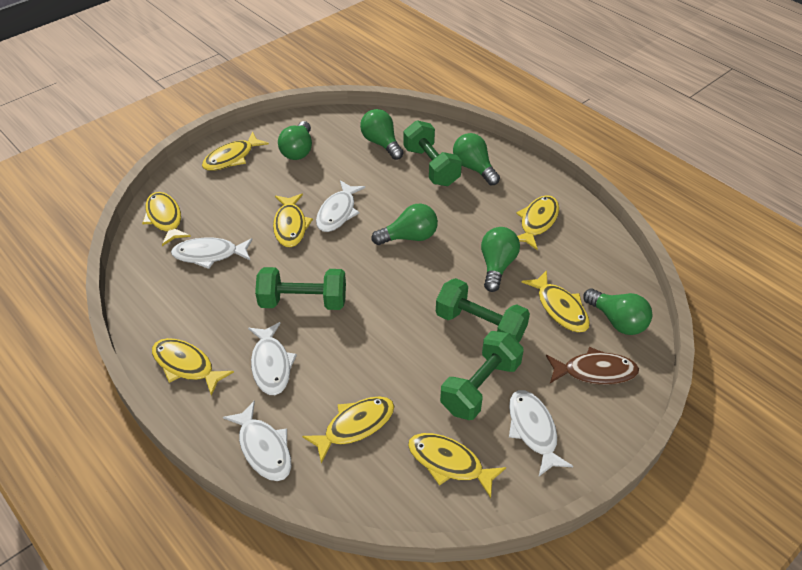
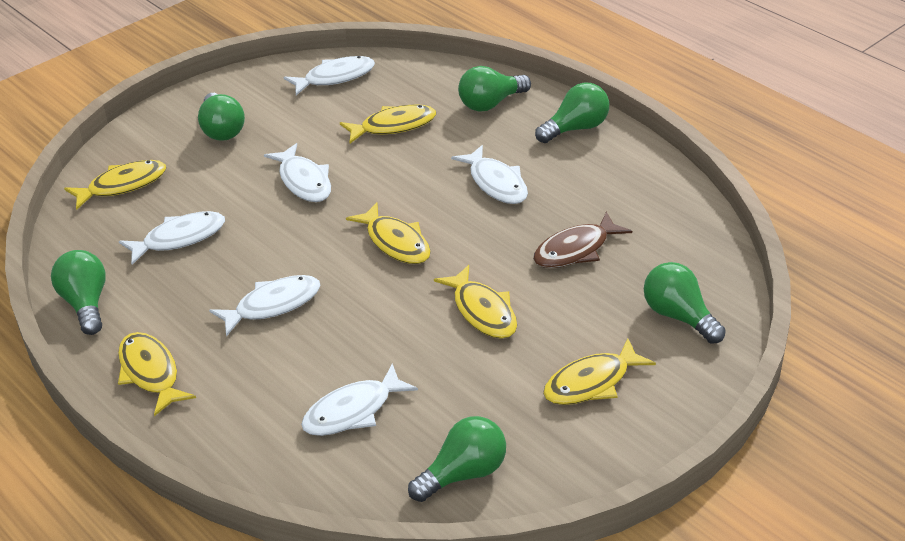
green dumbbell: 4 -> 0
white fish: 5 -> 6
yellow fish: 8 -> 6

